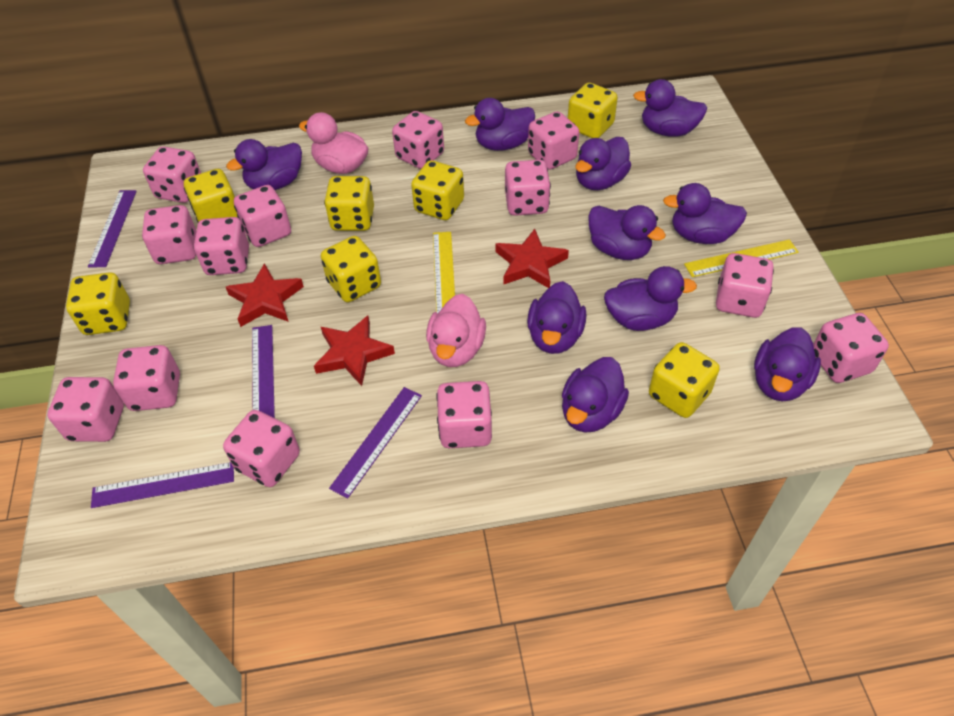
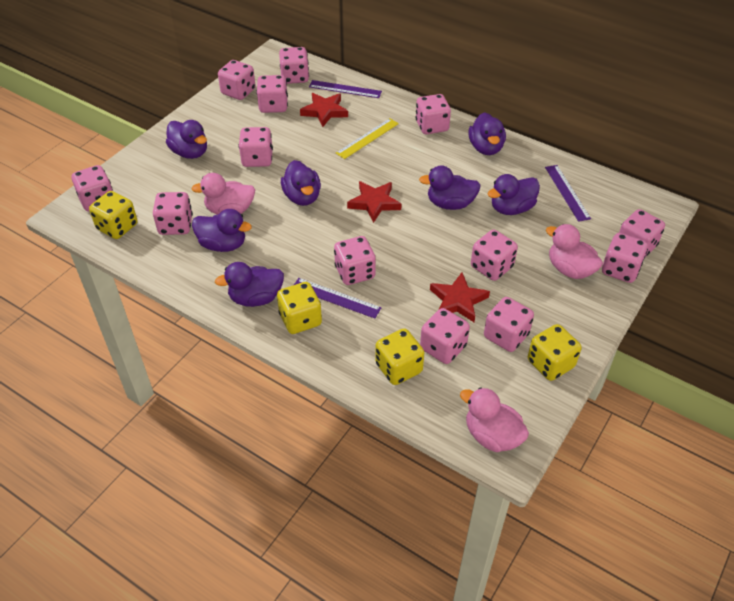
pink duck: 2 -> 3
purple duck: 10 -> 7
purple ruler: 4 -> 3
yellow dice: 7 -> 4
yellow ruler: 2 -> 1

